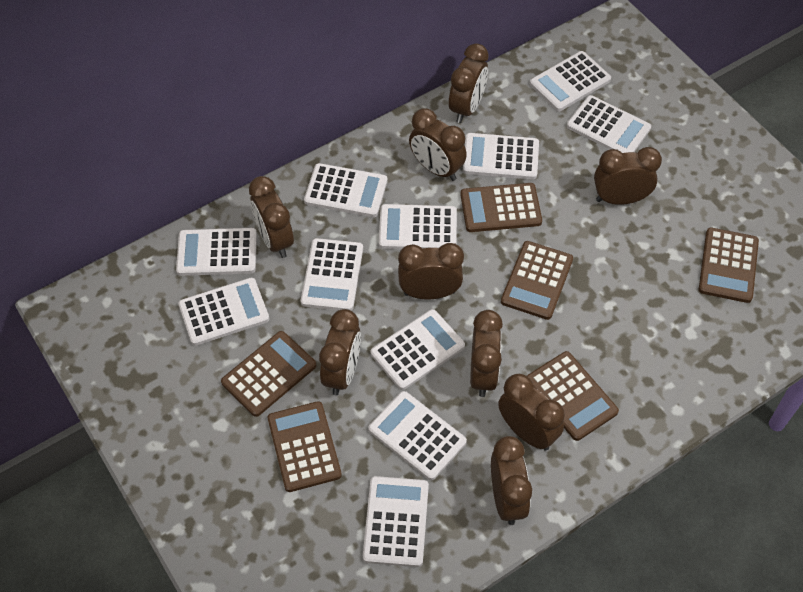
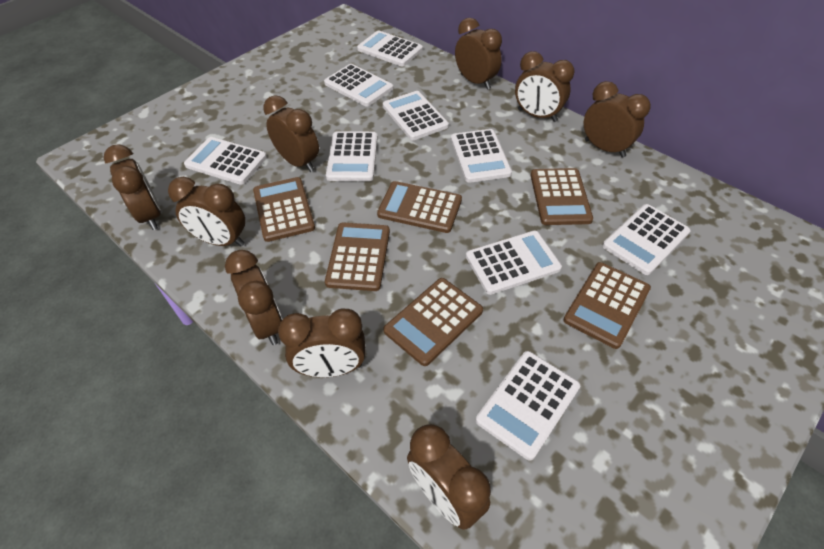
white calculator: 11 -> 9

